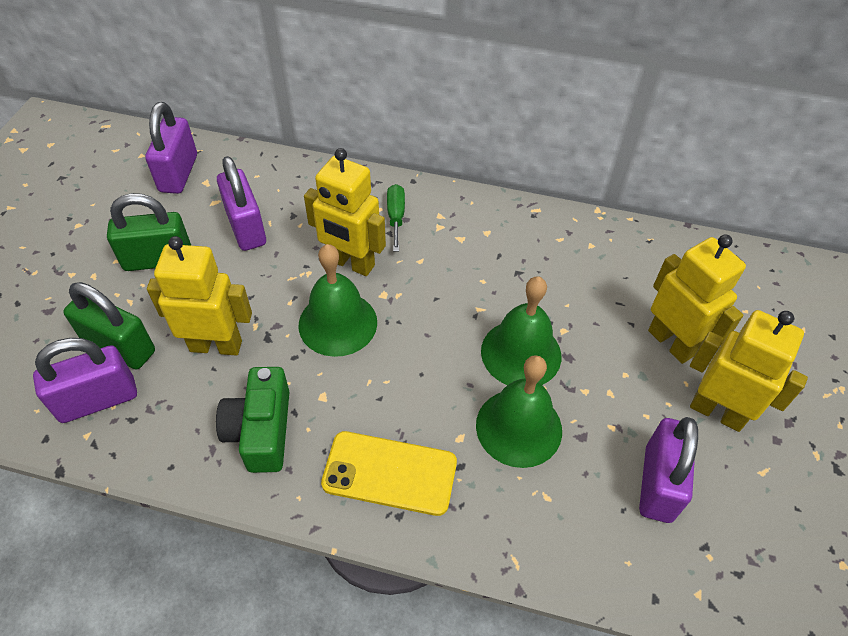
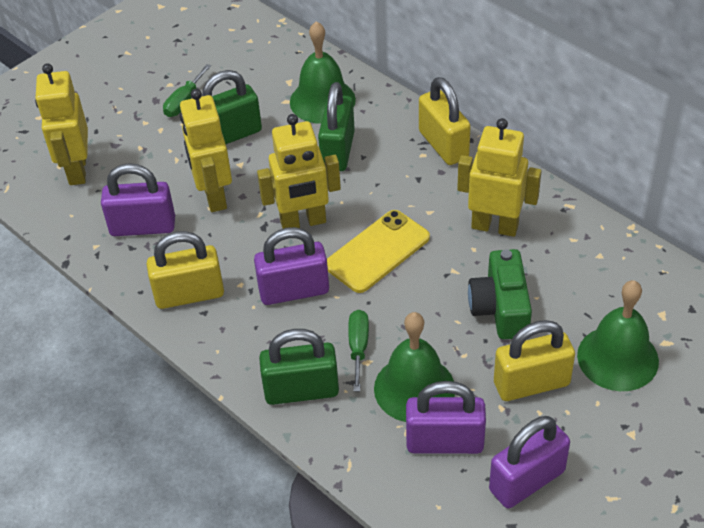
green padlock: 2 -> 3
green screwdriver: 1 -> 2
yellow padlock: 0 -> 3

